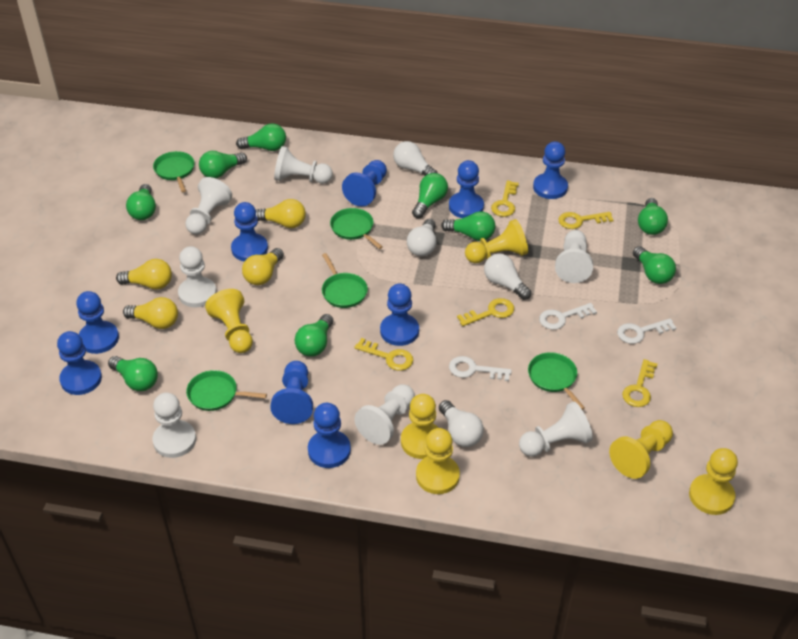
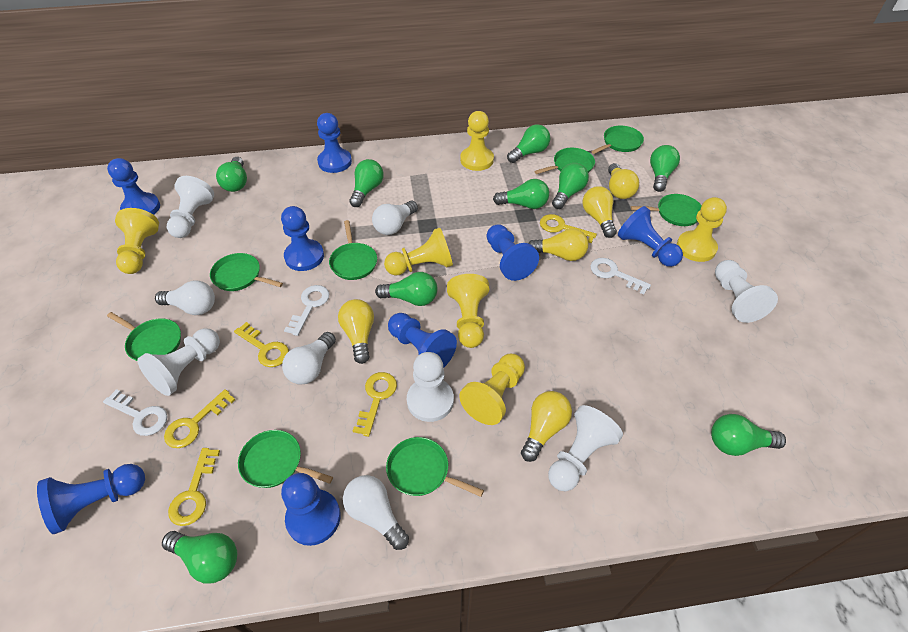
blue pawn: 9 -> 8
green pan: 5 -> 8
white pawn: 7 -> 5
yellow light bulb: 4 -> 5

